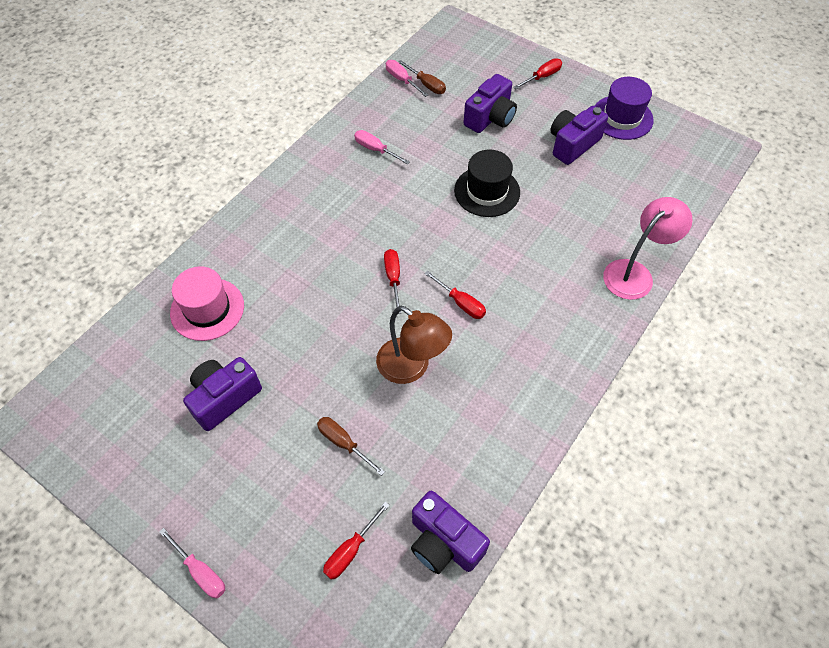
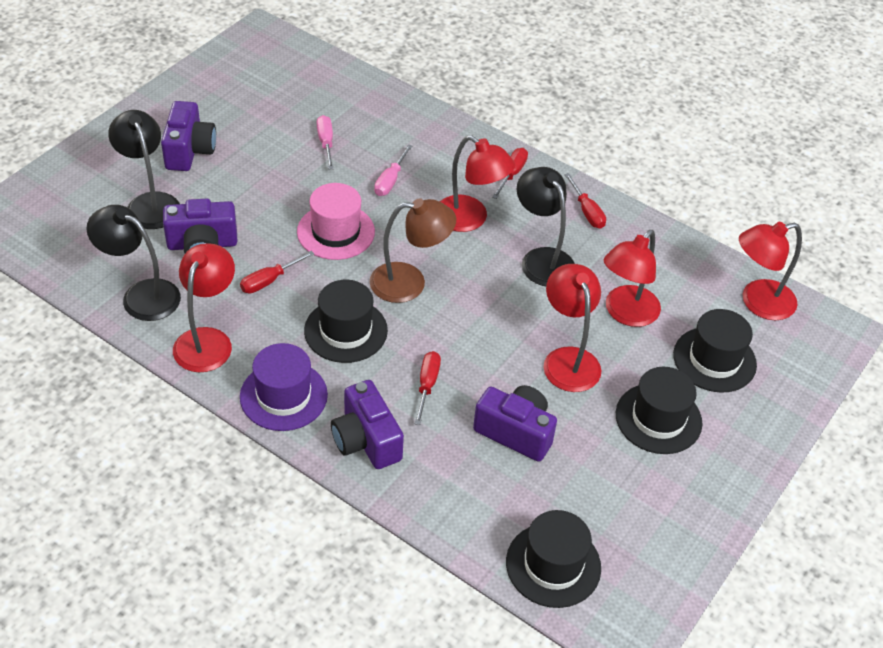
black hat: 1 -> 4
black lamp: 0 -> 3
brown screwdriver: 2 -> 0
pink lamp: 1 -> 0
pink screwdriver: 3 -> 2
red lamp: 0 -> 5

